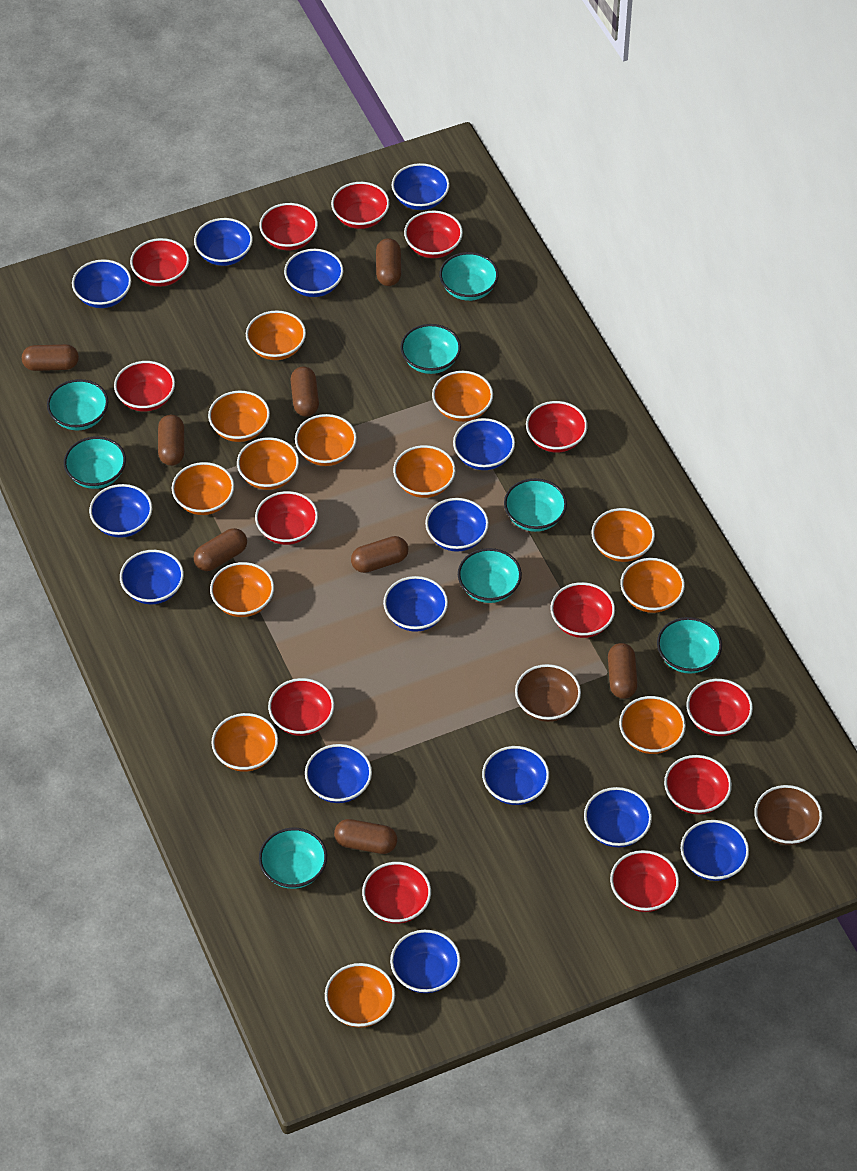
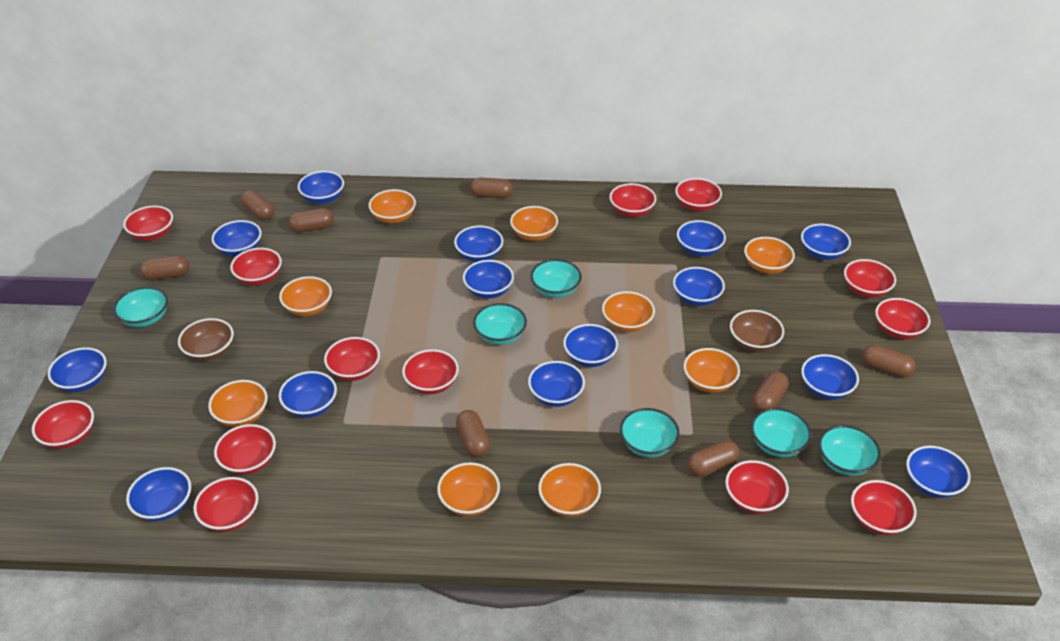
orange bowl: 13 -> 9
turquoise bowl: 8 -> 6

